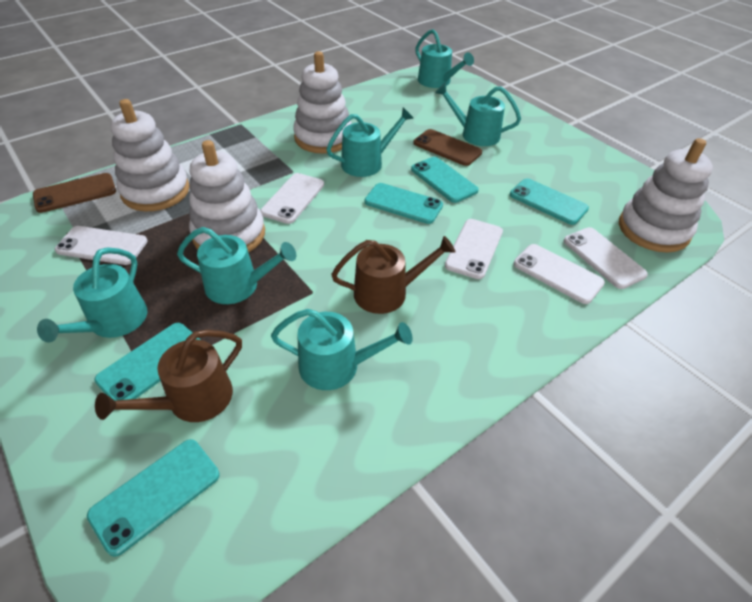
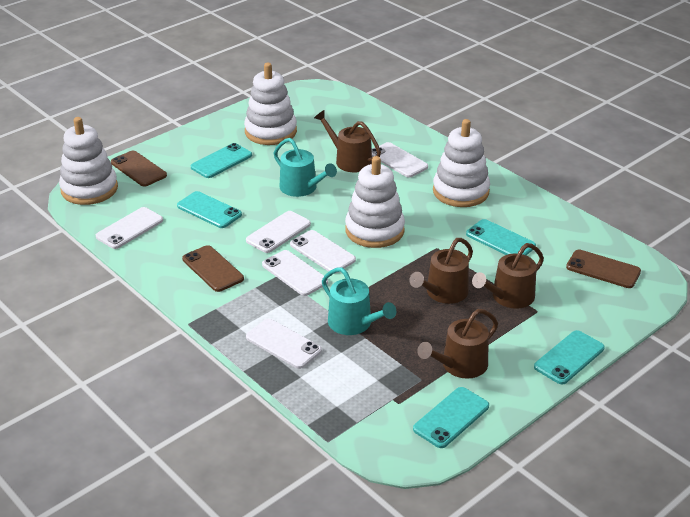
brown phone: 2 -> 3
brown watering can: 2 -> 4
turquoise watering can: 6 -> 2
white phone: 5 -> 6

